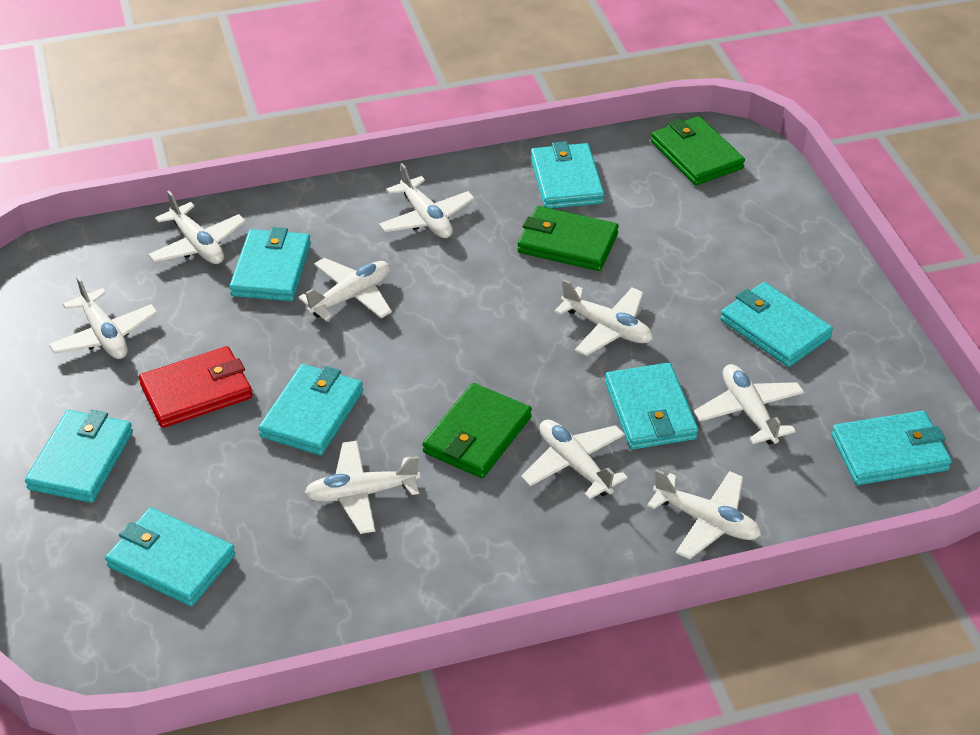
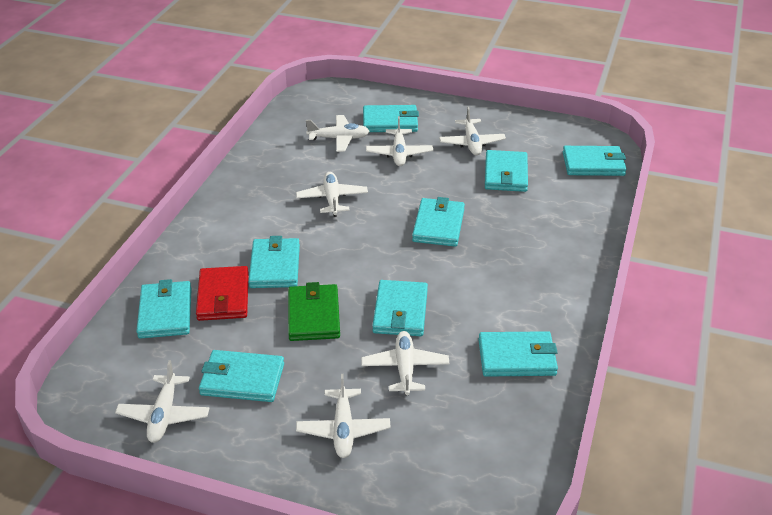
green wallet: 3 -> 1
turquoise wallet: 8 -> 9
white plane: 9 -> 7

